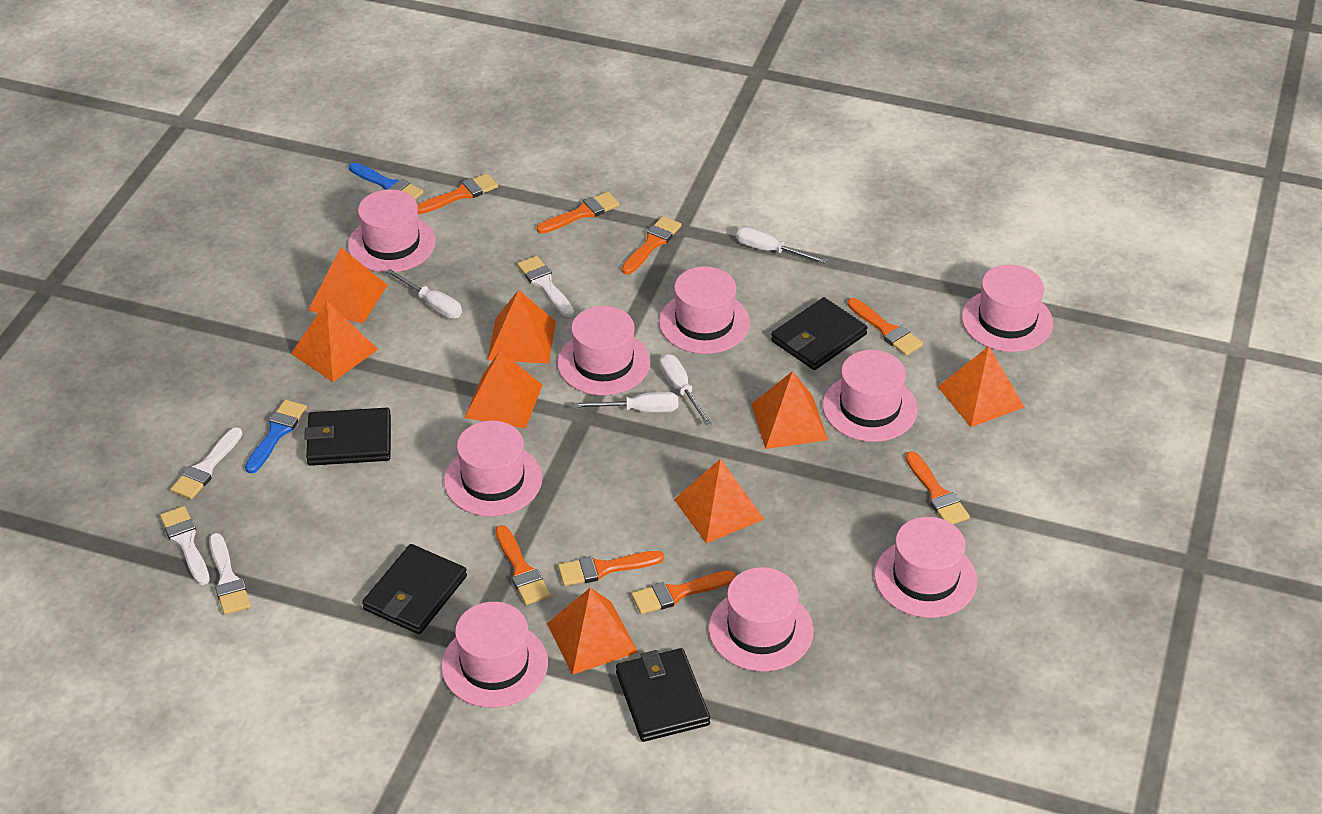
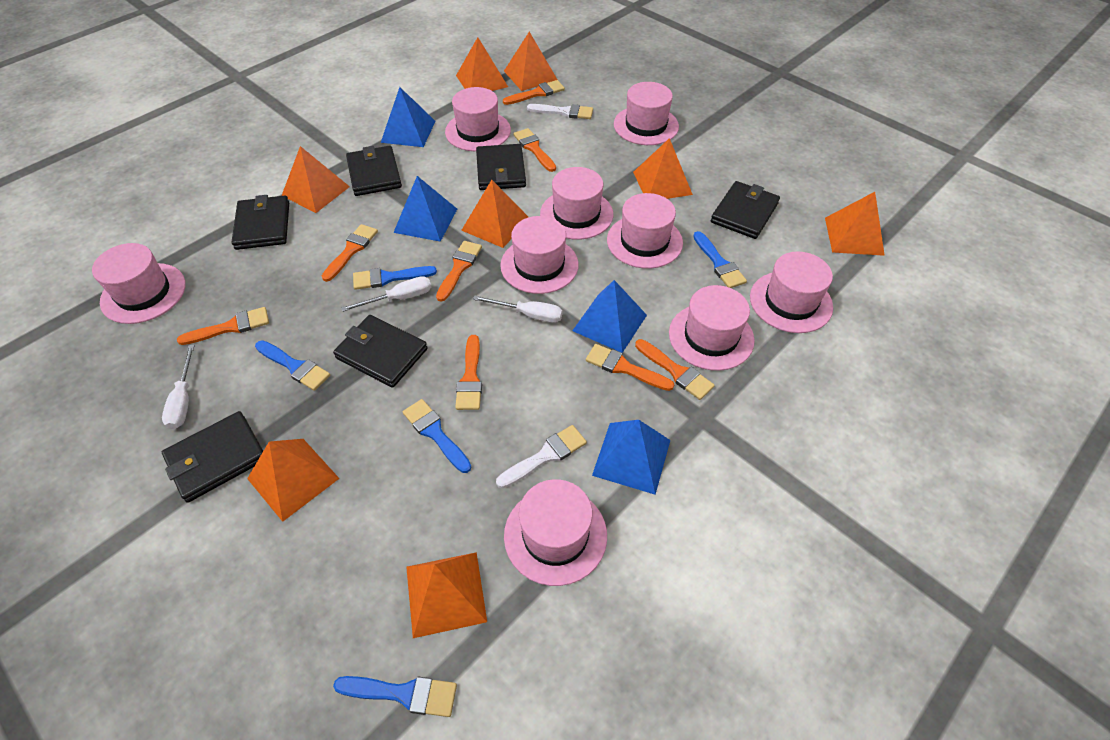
black wallet: 4 -> 6
blue brush: 2 -> 5
blue pyramid: 0 -> 4
white brush: 4 -> 2
white screwdriver: 4 -> 3

